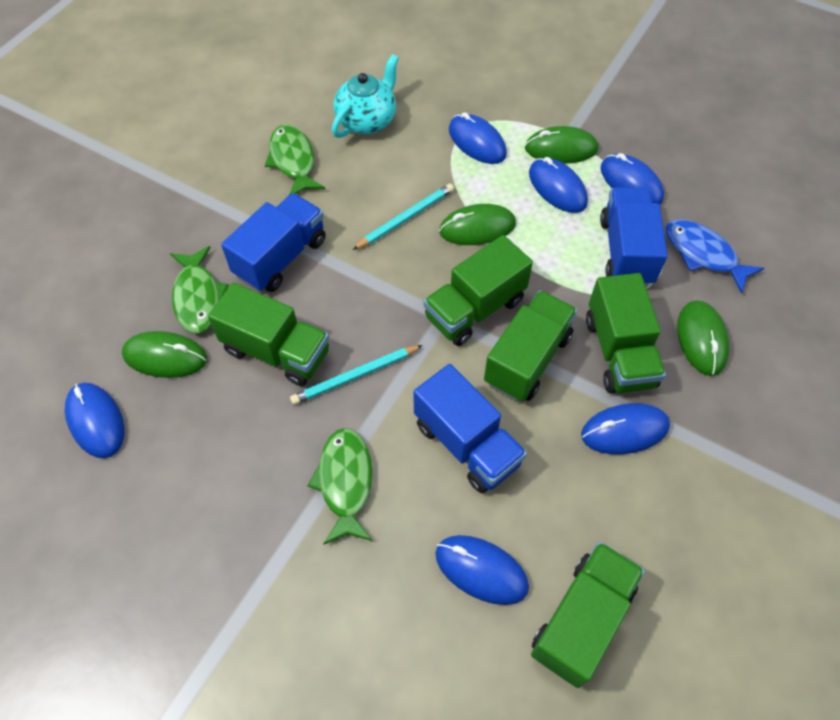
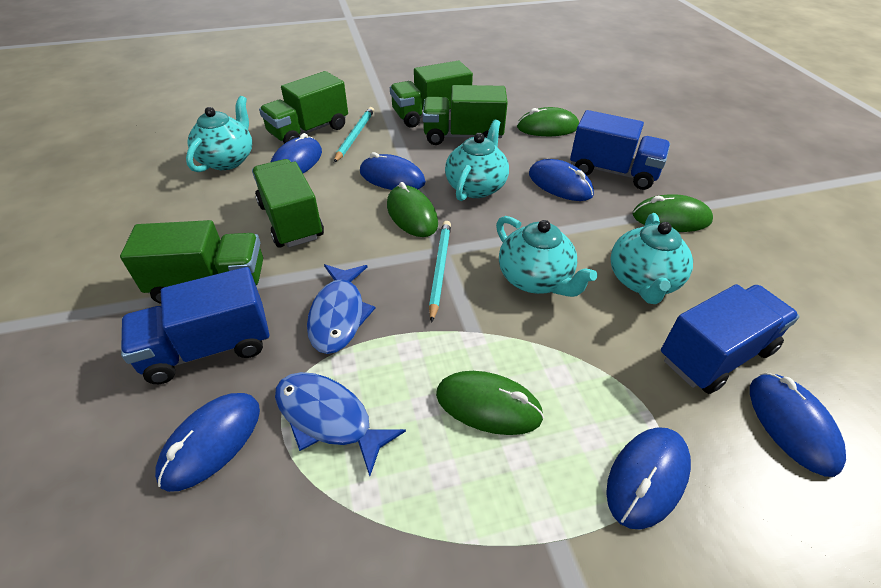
blue fish: 1 -> 2
green fish: 3 -> 0
turquoise teapot: 1 -> 4

